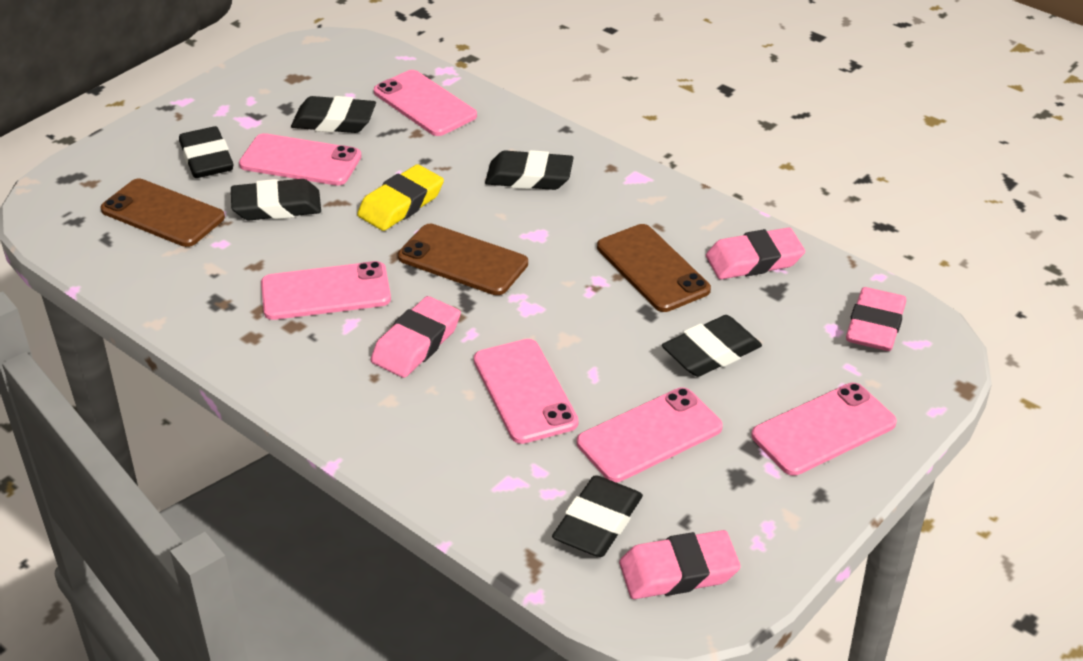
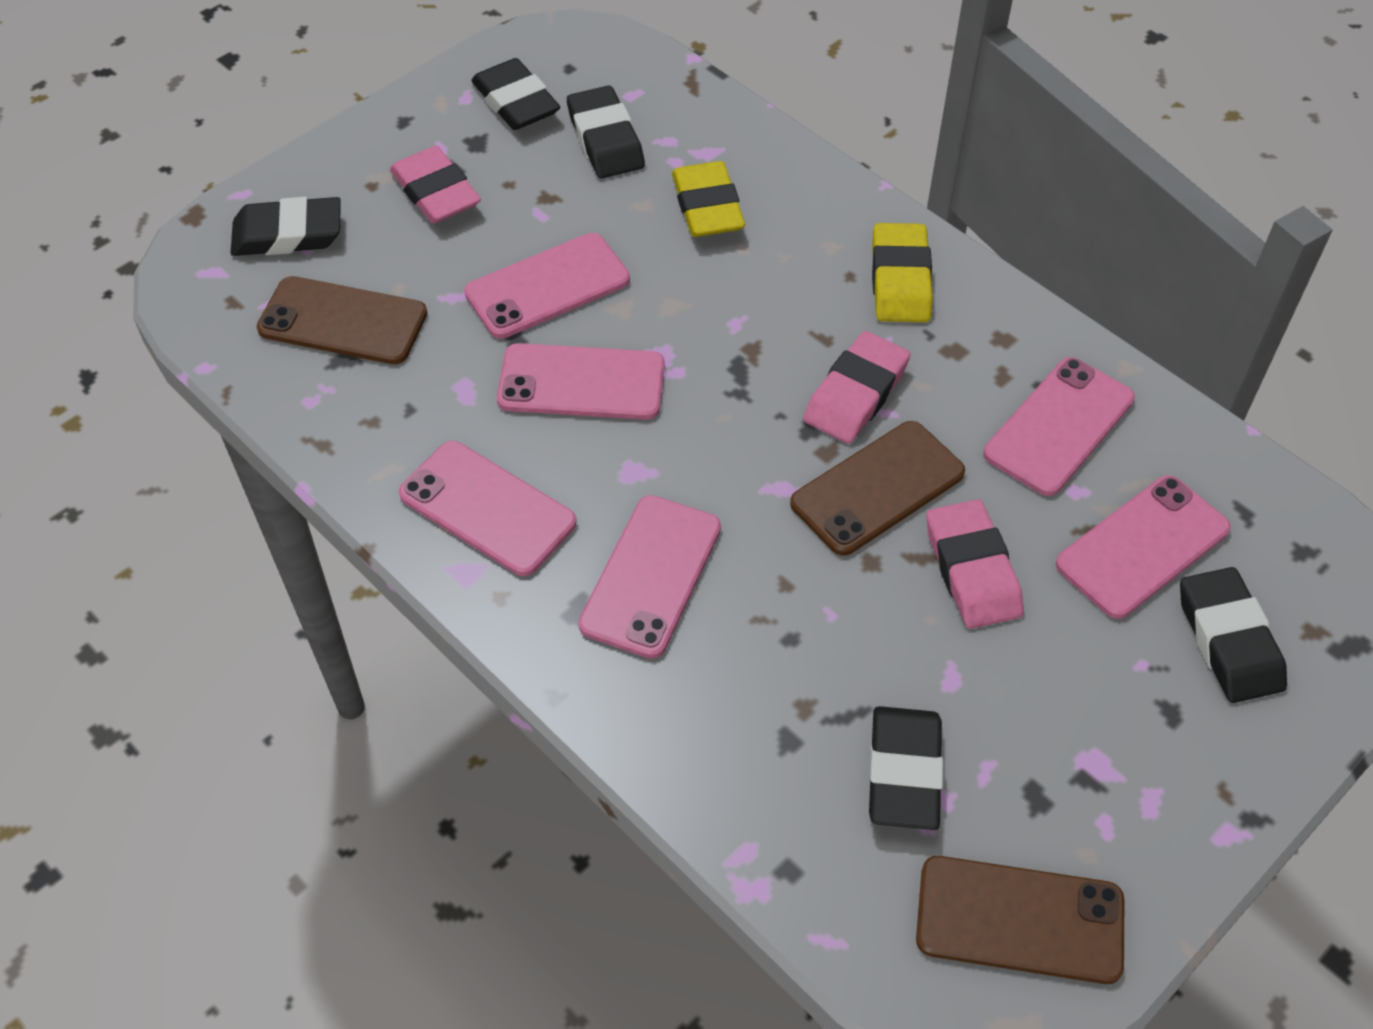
black eraser: 6 -> 5
pink eraser: 4 -> 3
yellow eraser: 1 -> 2

